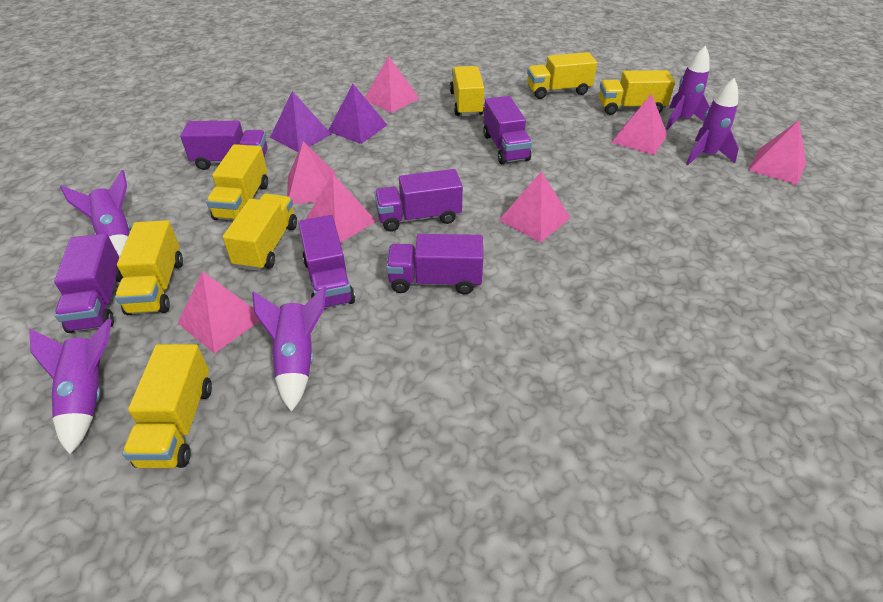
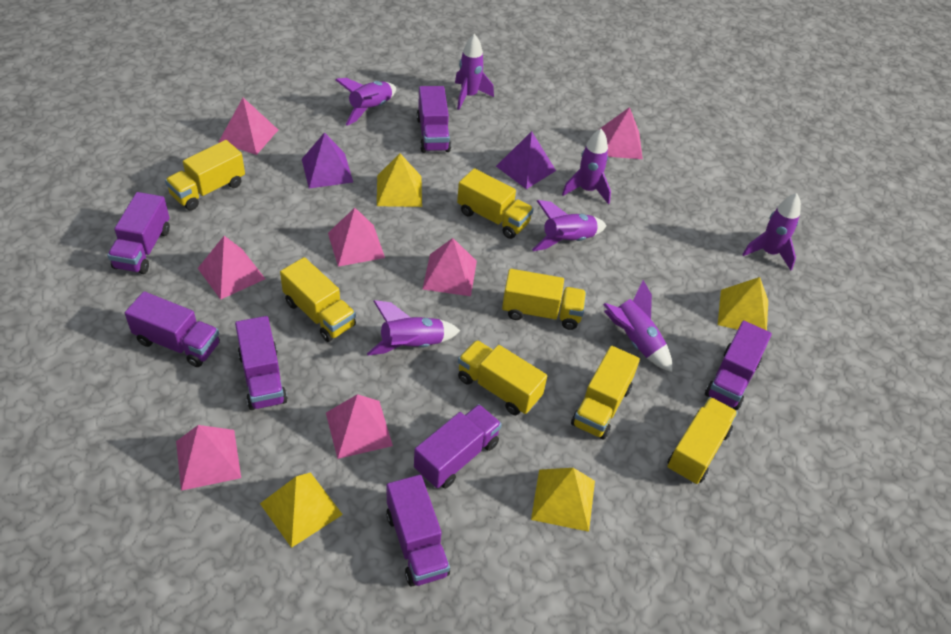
purple rocket: 5 -> 7
purple truck: 6 -> 7
yellow pyramid: 0 -> 4

